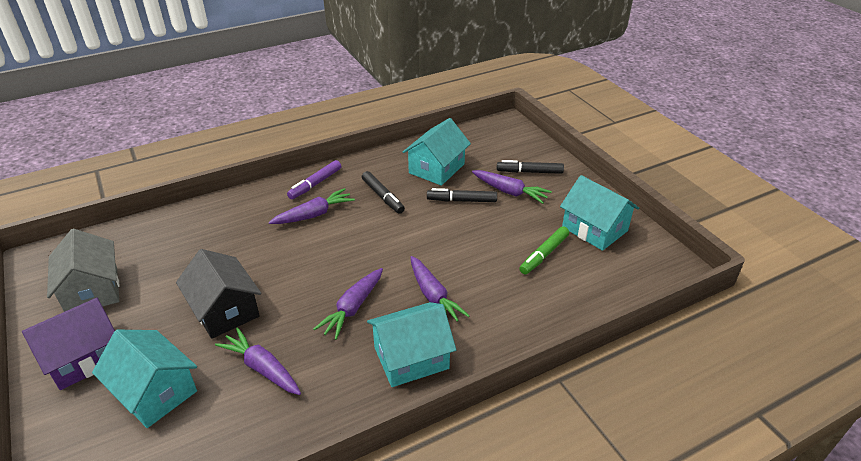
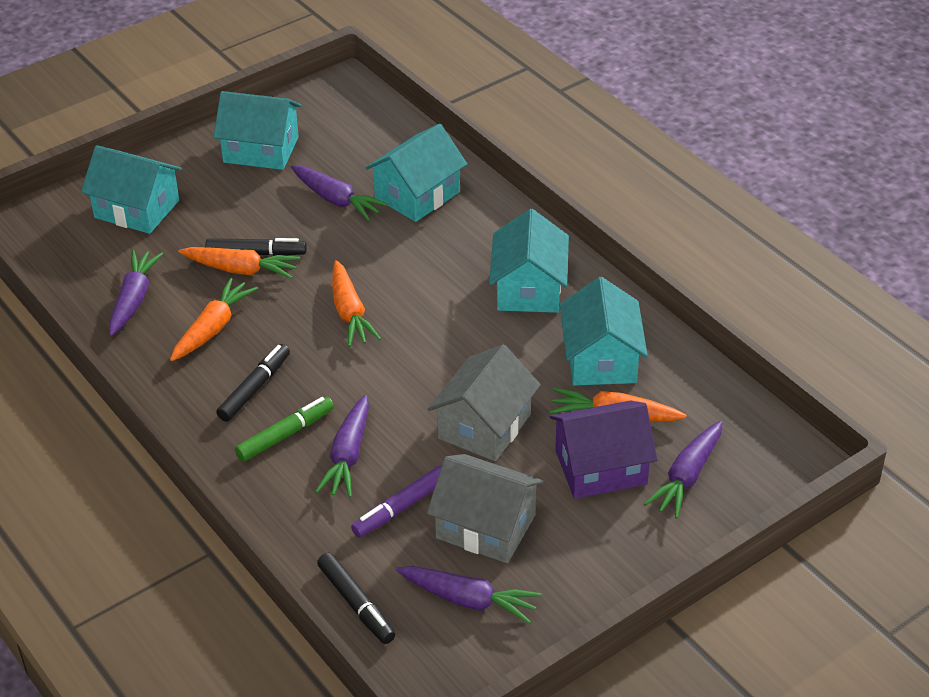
black house: 1 -> 0
grey house: 1 -> 2
orange carrot: 0 -> 4
turquoise house: 4 -> 5

